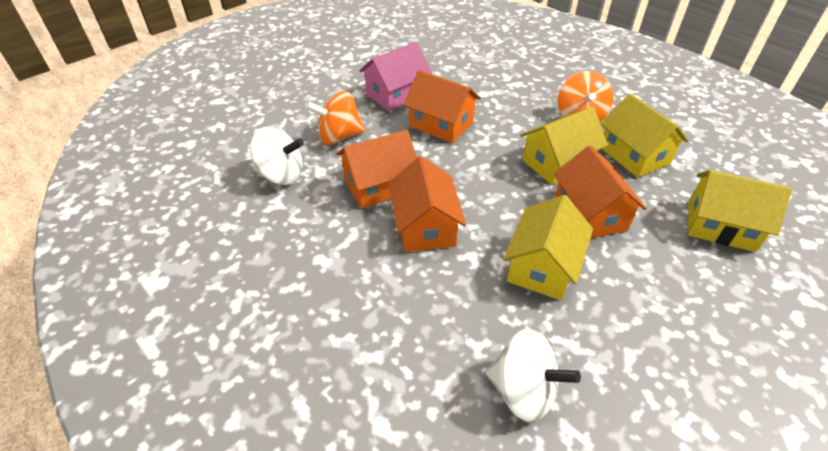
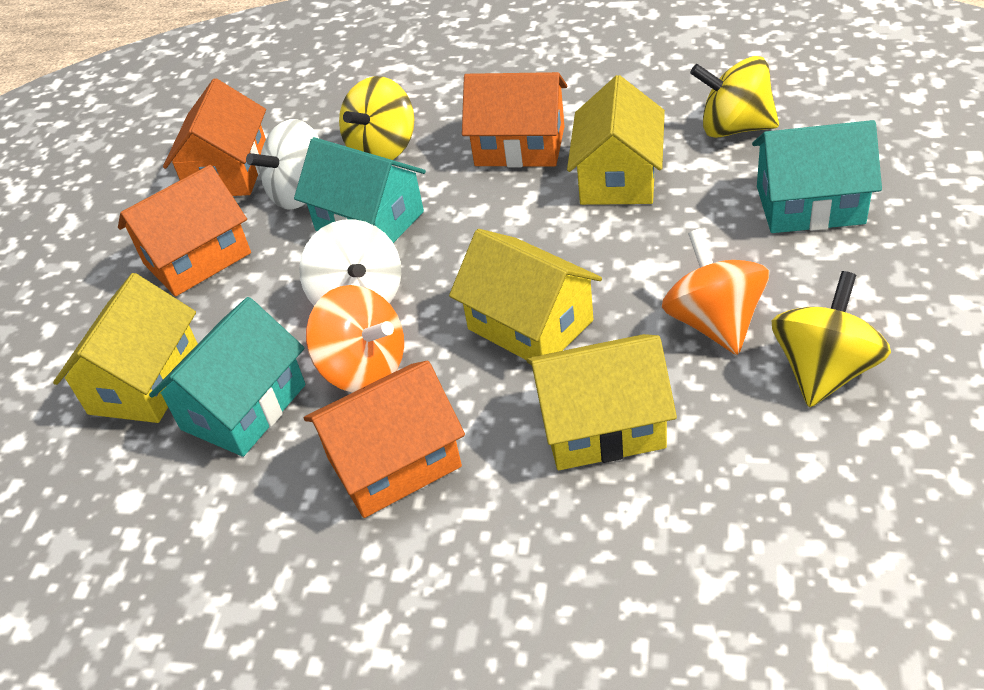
pink house: 1 -> 0
turquoise house: 0 -> 3
yellow spinning top: 0 -> 3

